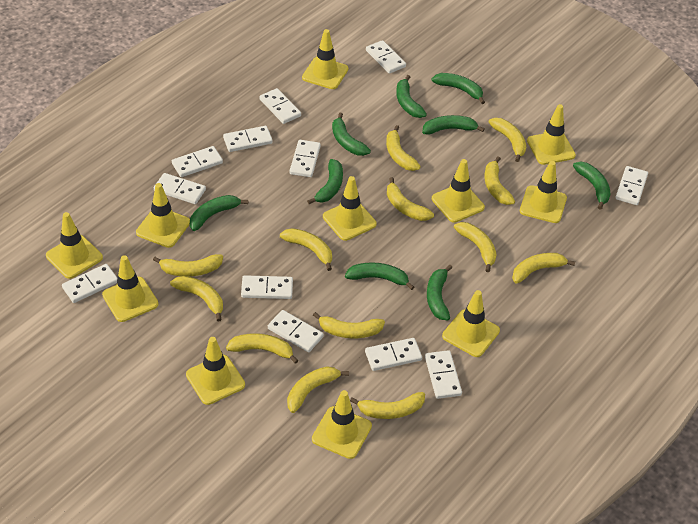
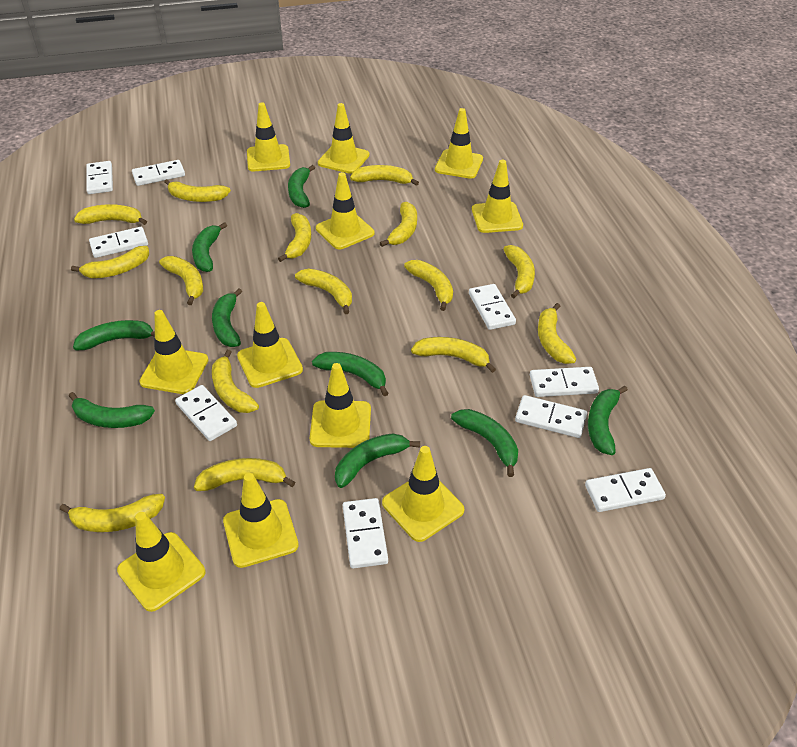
white domino: 12 -> 9
yellow banana: 13 -> 15

